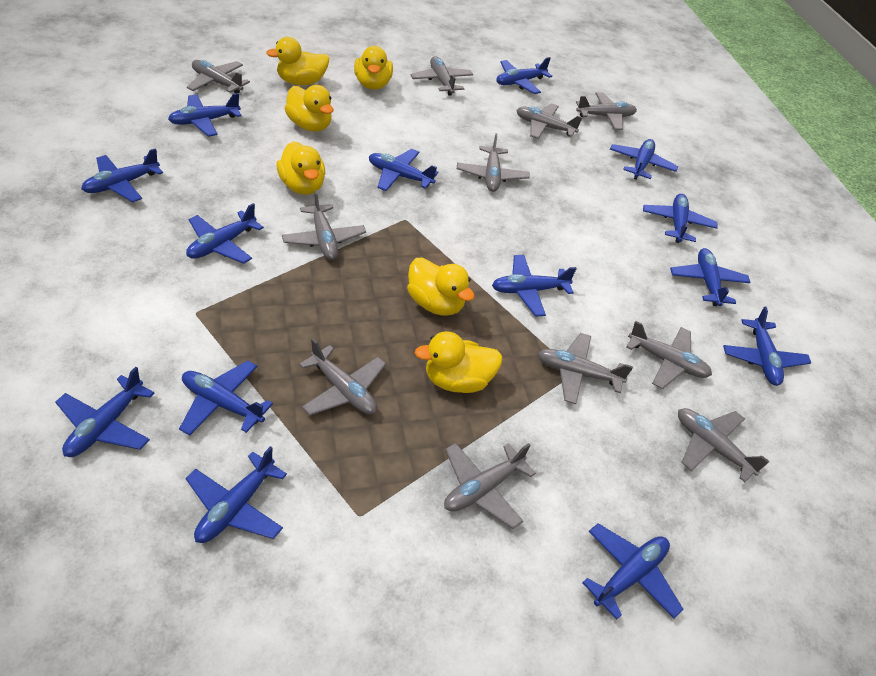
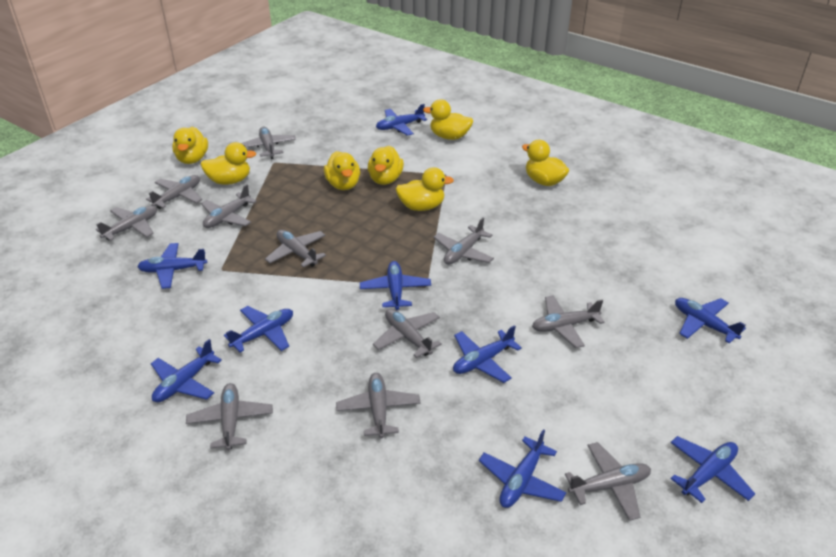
blue plane: 14 -> 9
yellow duck: 6 -> 7

